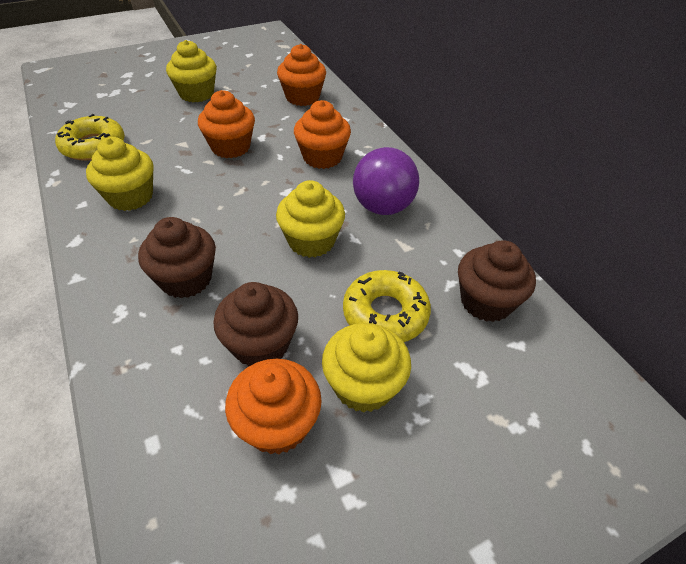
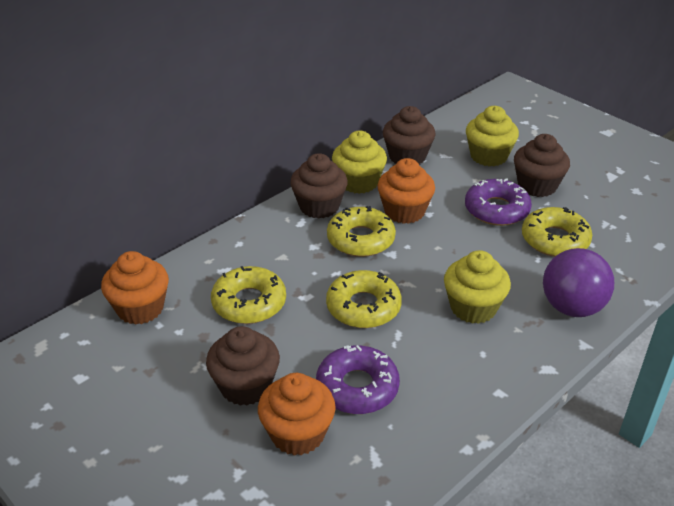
brown cupcake: 3 -> 4
orange cupcake: 4 -> 3
purple donut: 0 -> 2
yellow cupcake: 4 -> 3
yellow donut: 2 -> 4

